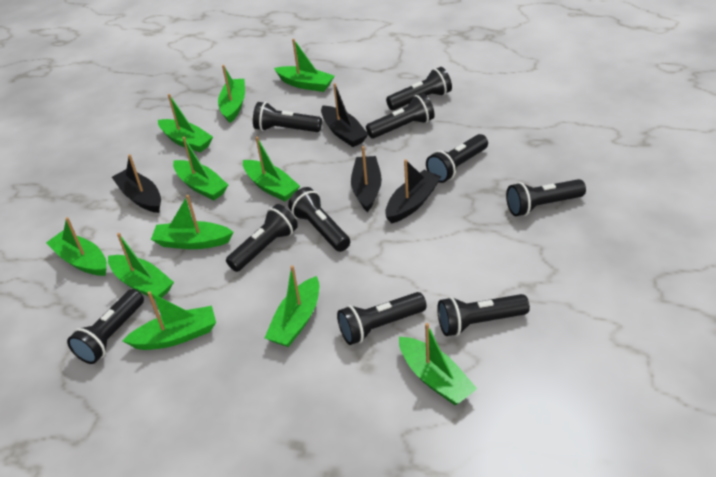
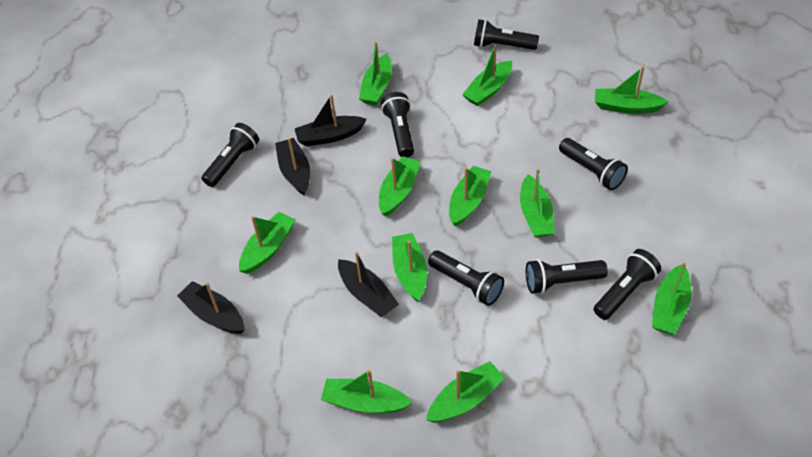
black flashlight: 10 -> 7

